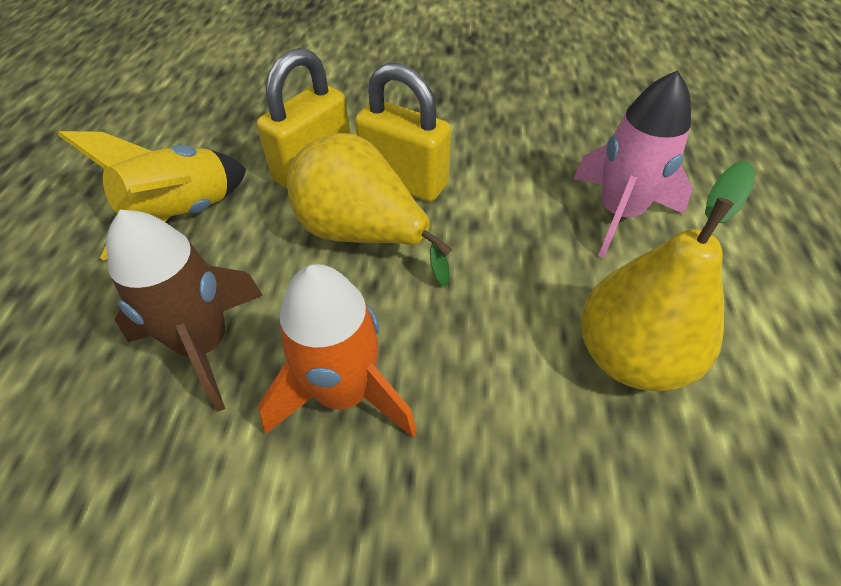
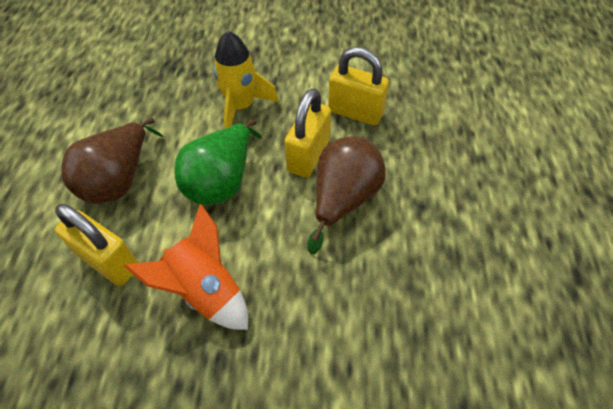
brown pear: 0 -> 2
brown rocket: 1 -> 0
green pear: 0 -> 1
pink rocket: 1 -> 0
yellow padlock: 2 -> 3
yellow pear: 2 -> 0

